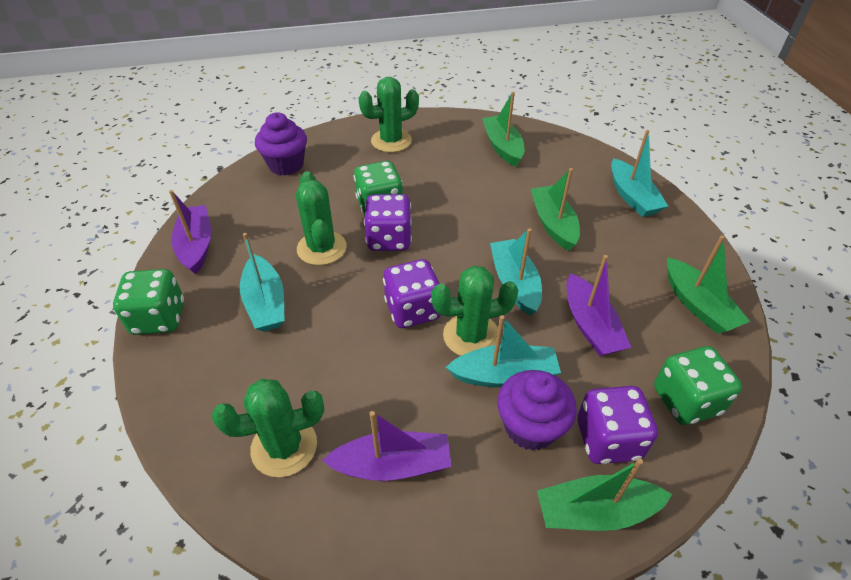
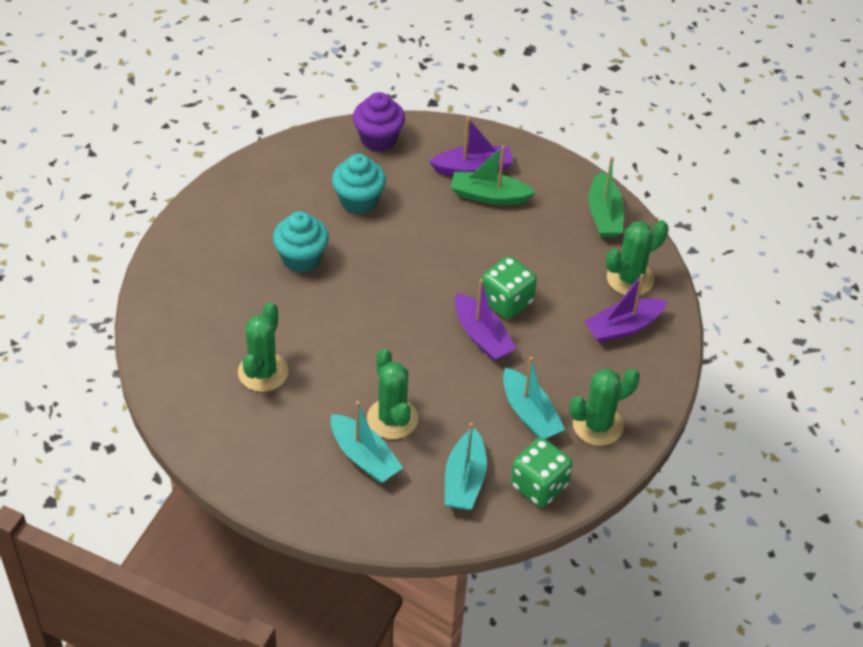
green boat: 4 -> 2
green dice: 3 -> 2
purple cupcake: 2 -> 1
purple dice: 3 -> 0
turquoise boat: 4 -> 3
turquoise cupcake: 0 -> 2

